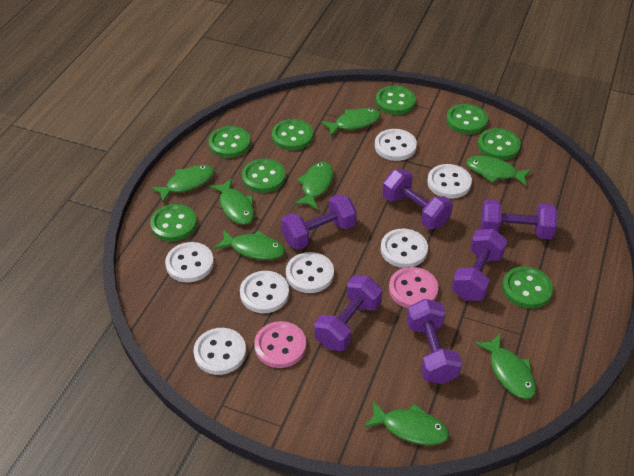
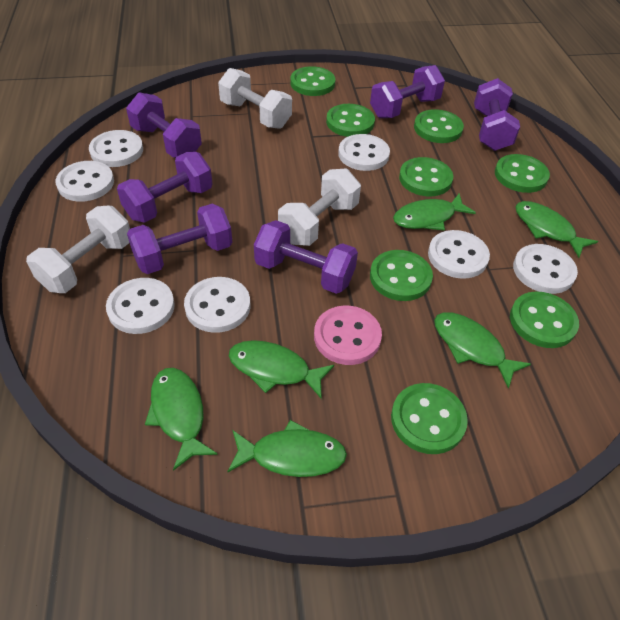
green fish: 8 -> 6
pink button: 2 -> 1
white dumbbell: 0 -> 3

